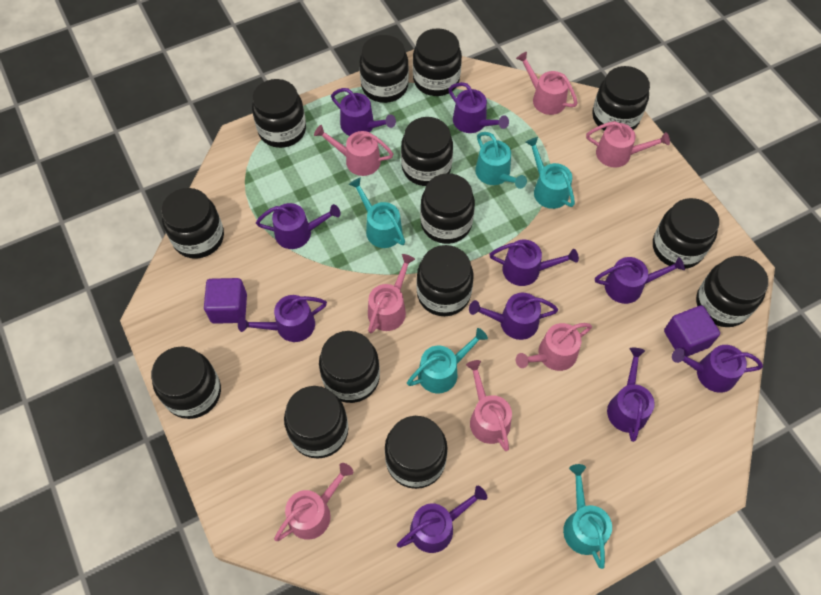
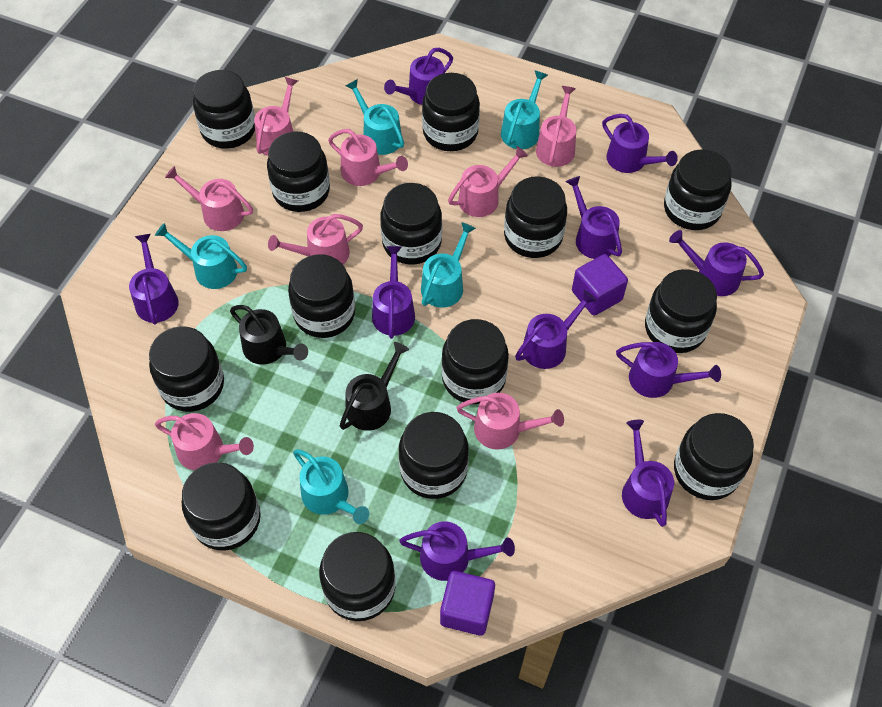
black watering can: 0 -> 2
pink watering can: 7 -> 8

